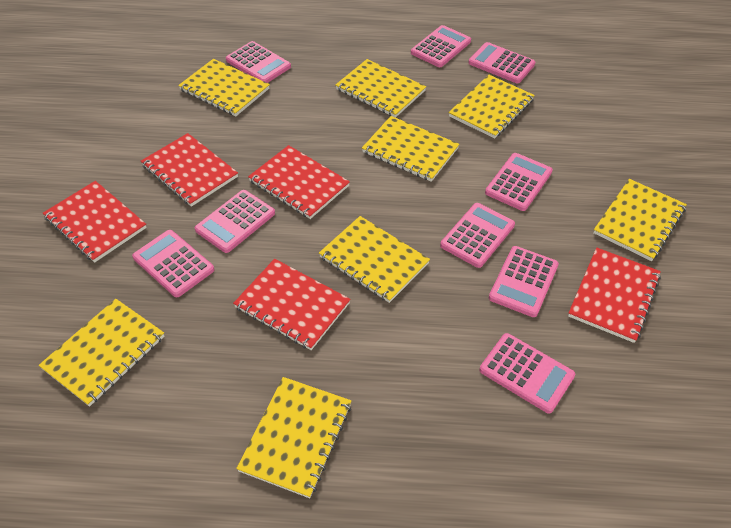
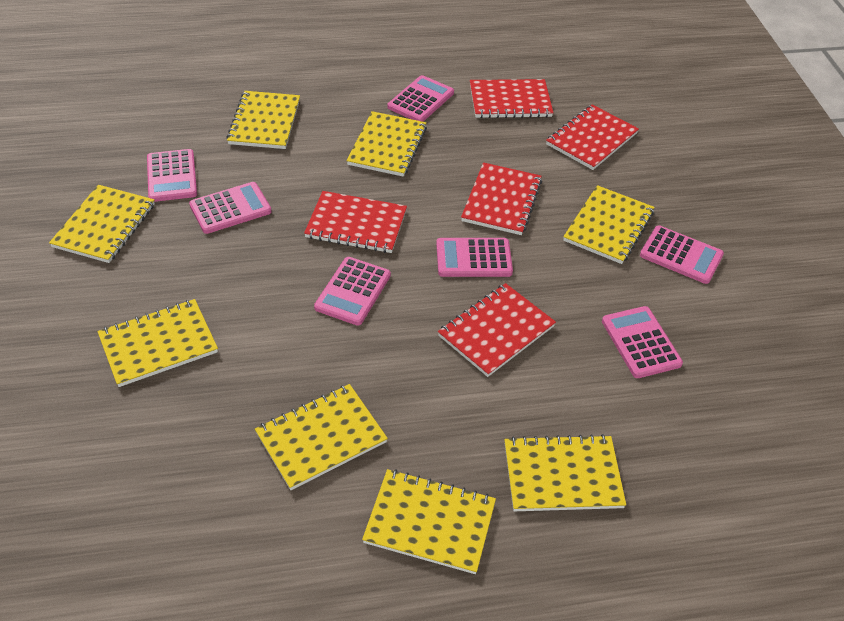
pink calculator: 9 -> 7

